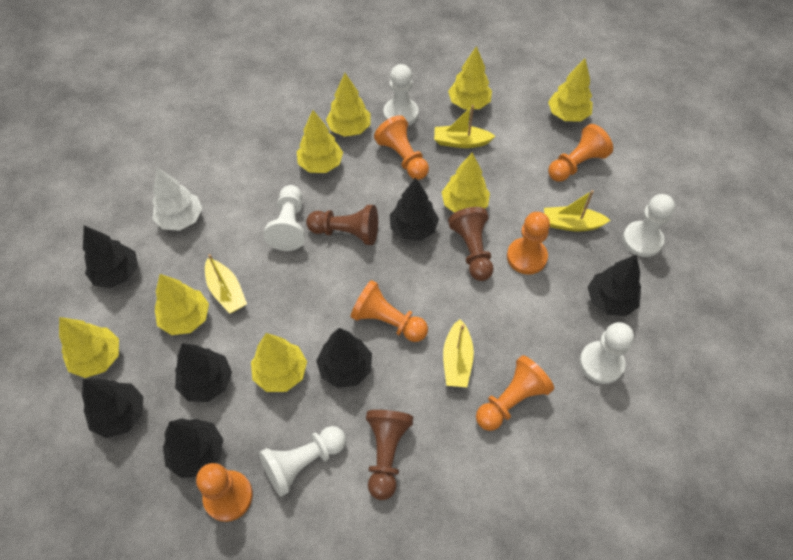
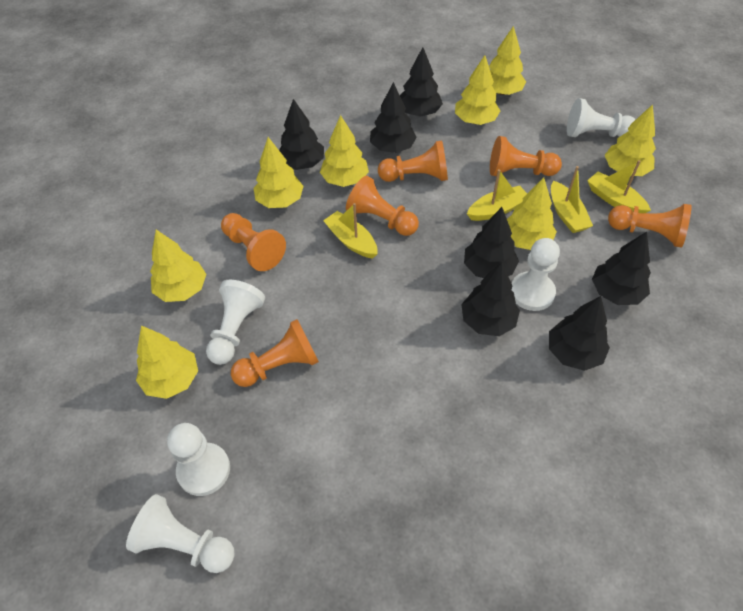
brown pawn: 3 -> 0
white tree: 1 -> 0

